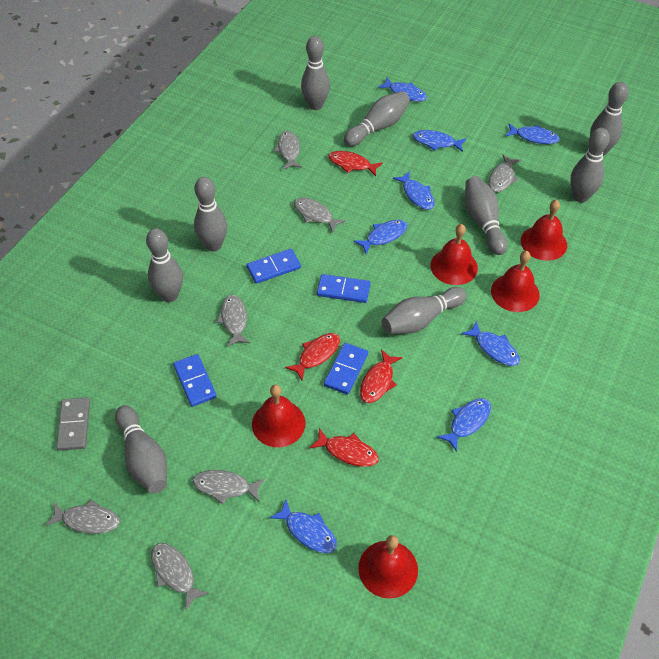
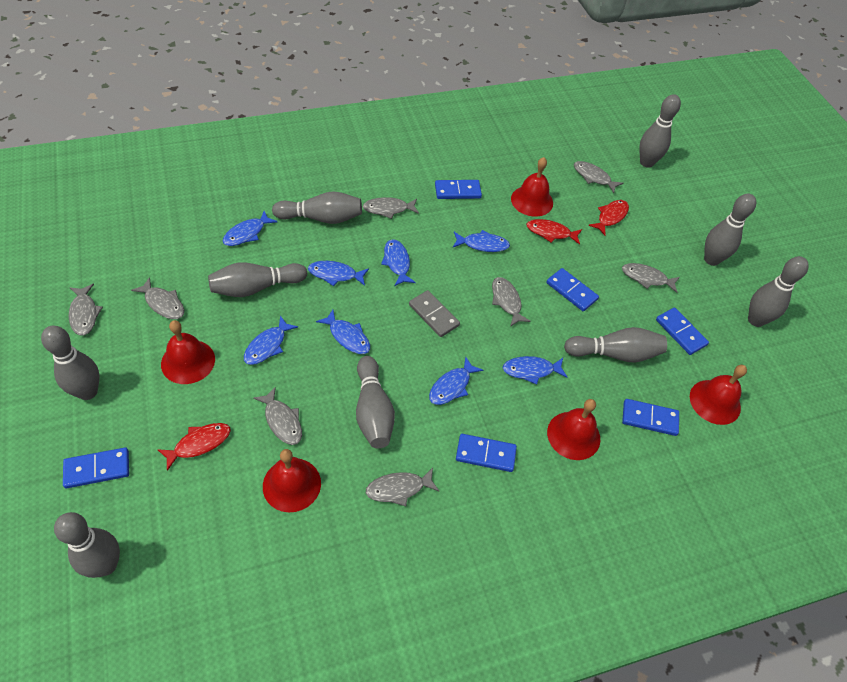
blue domino: 4 -> 6
grey fish: 7 -> 8
red fish: 4 -> 3

